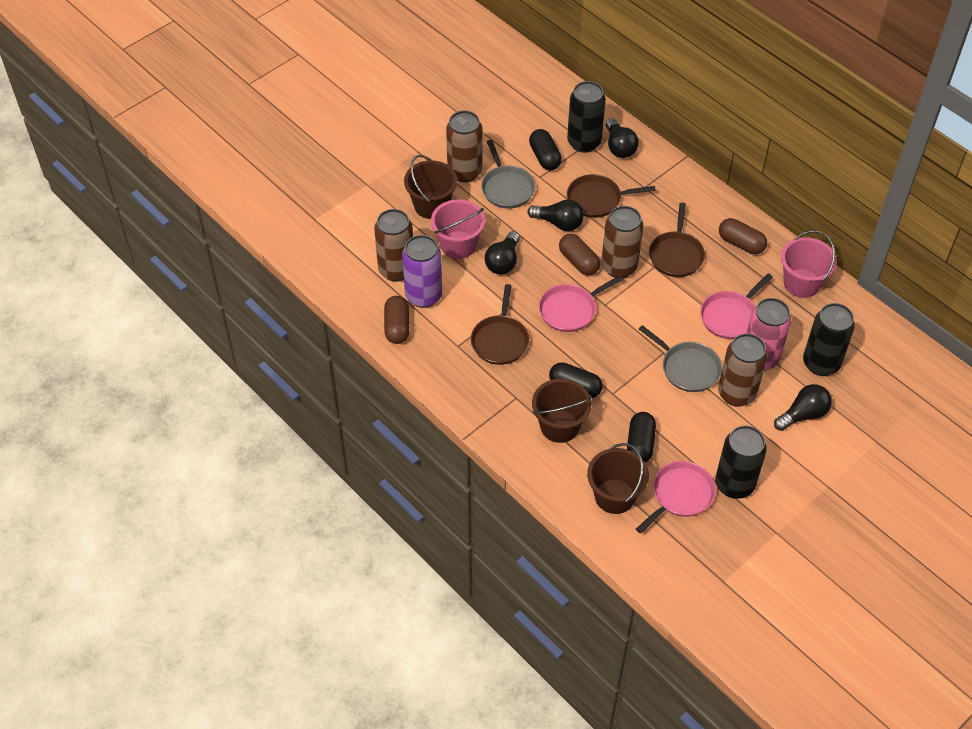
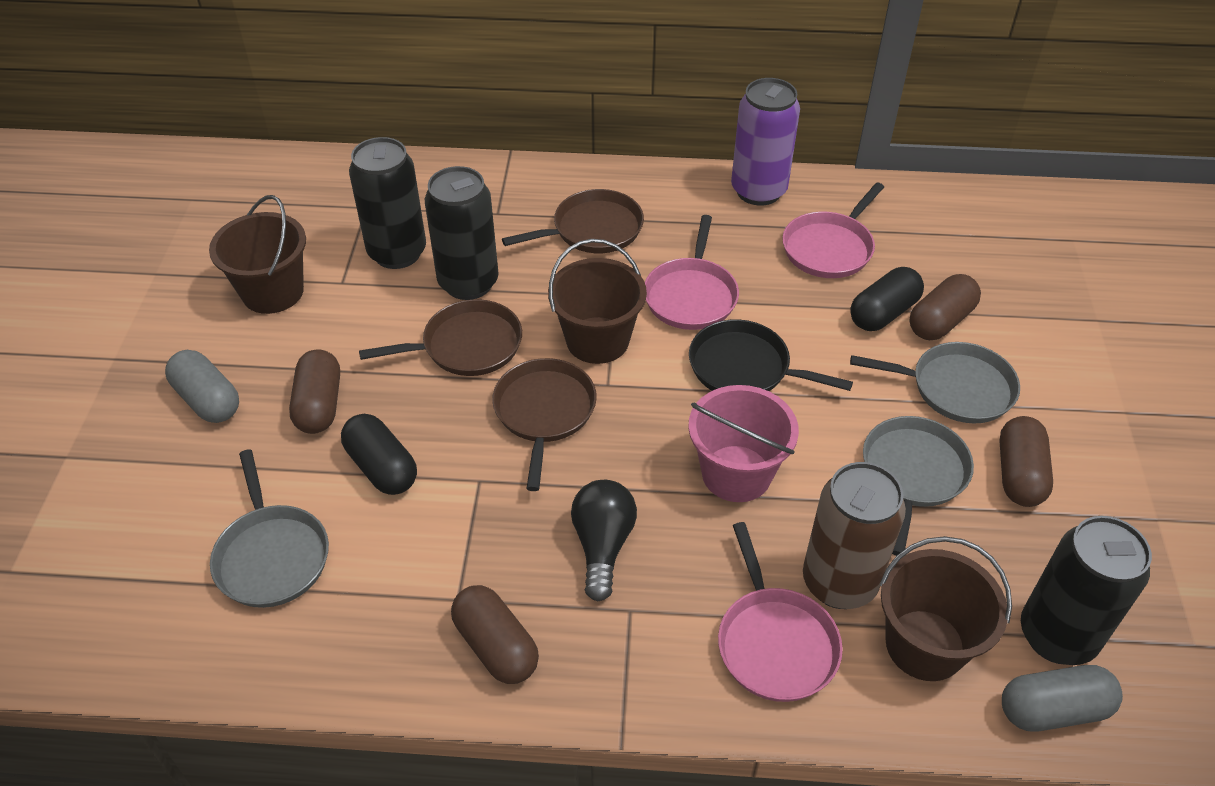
black capsule: 3 -> 2
black light bulb: 4 -> 1
black pan: 0 -> 1
brown can: 4 -> 1
brown capsule: 3 -> 4
grey capsule: 0 -> 2
grey pan: 2 -> 3
pink bucket: 2 -> 1
pink can: 1 -> 0

